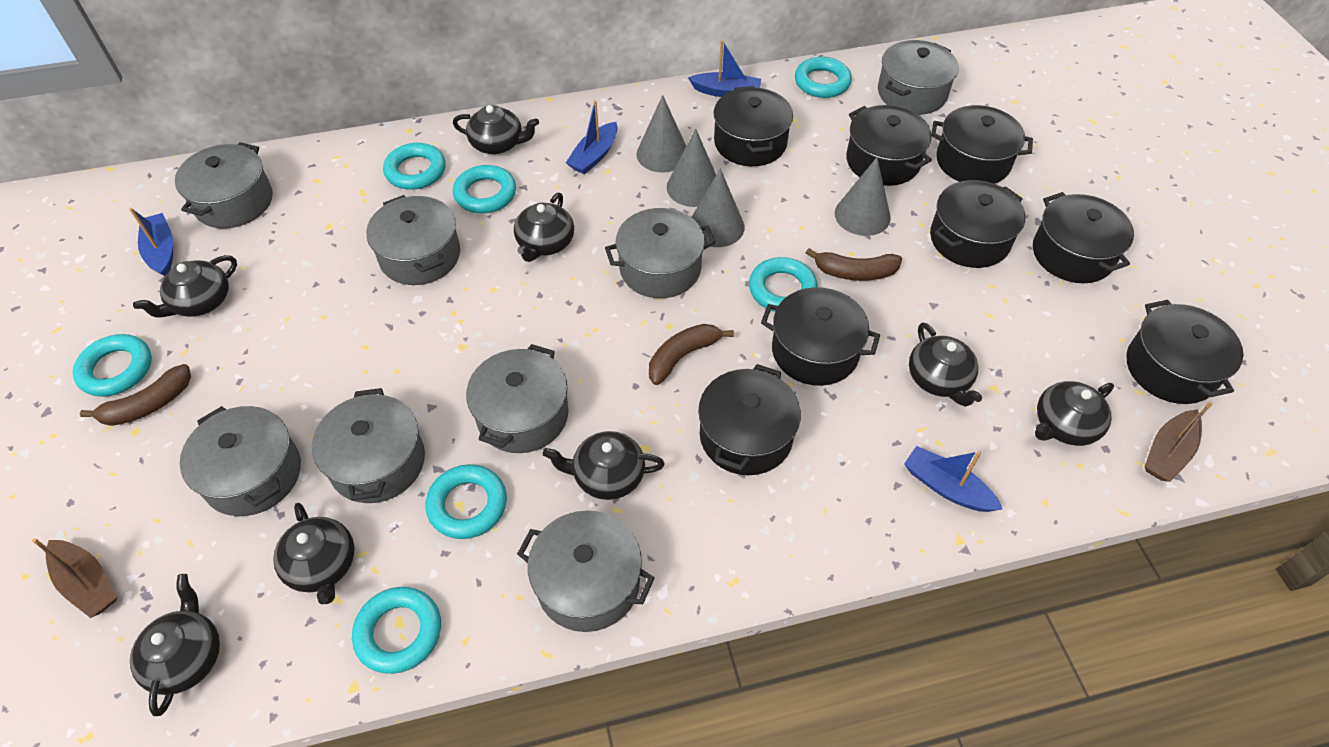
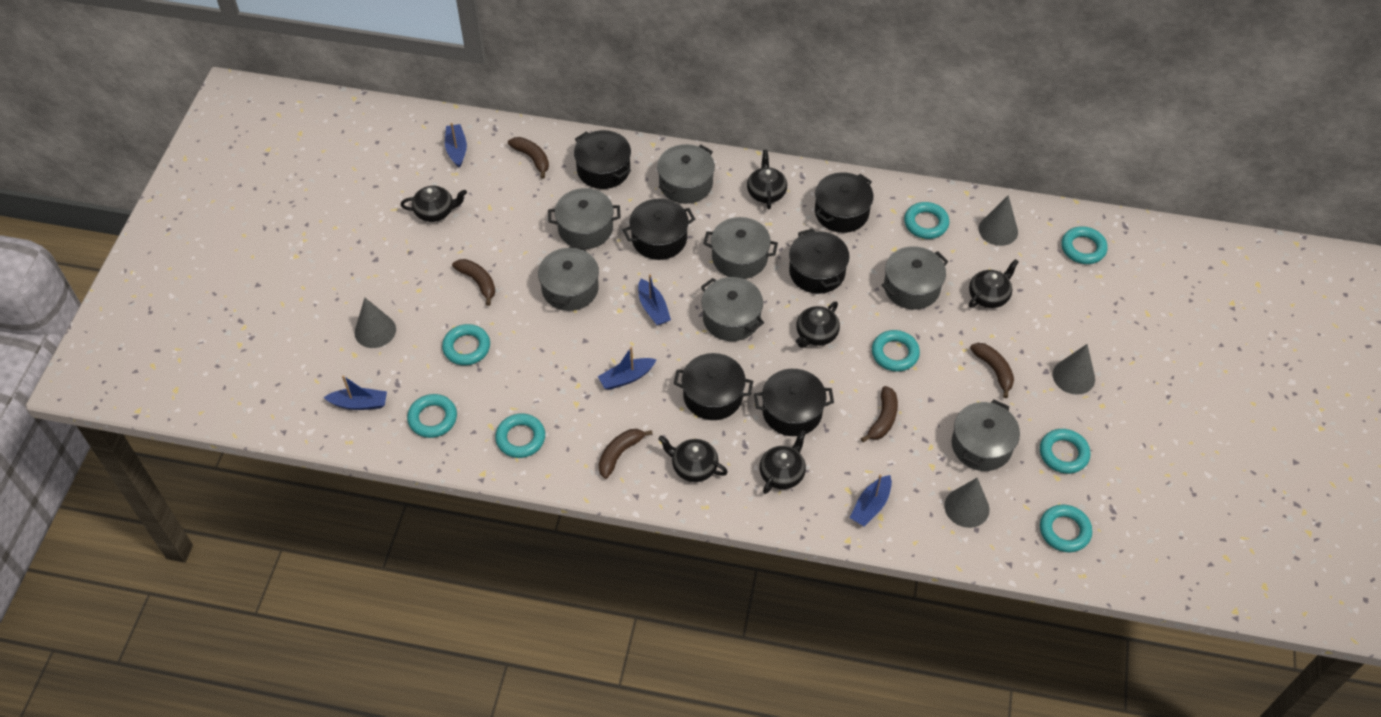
black pot: 8 -> 6
black teapot: 8 -> 6
blue boat: 4 -> 5
brown banana: 3 -> 5
brown boat: 2 -> 0
grey pot: 8 -> 7
turquoise ring: 7 -> 8

